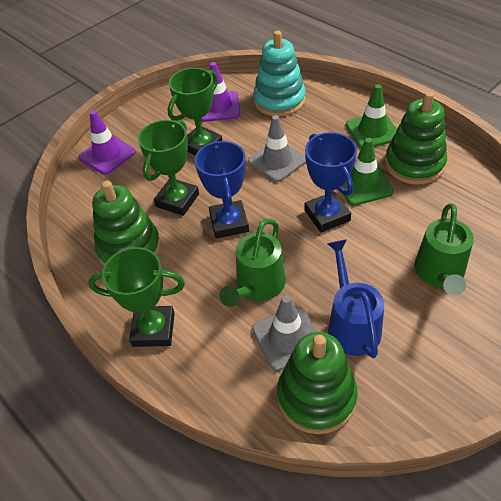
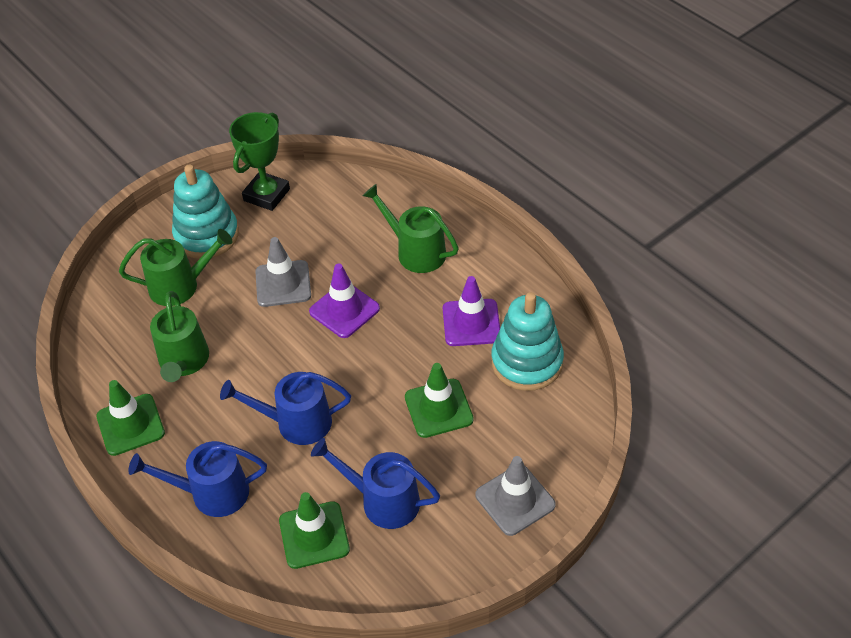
blue trophy: 2 -> 0
blue watering can: 1 -> 3
green stacking toy: 3 -> 0
green traffic cone: 2 -> 3
green trophy: 3 -> 1
green watering can: 2 -> 3
turquoise stacking toy: 1 -> 2

